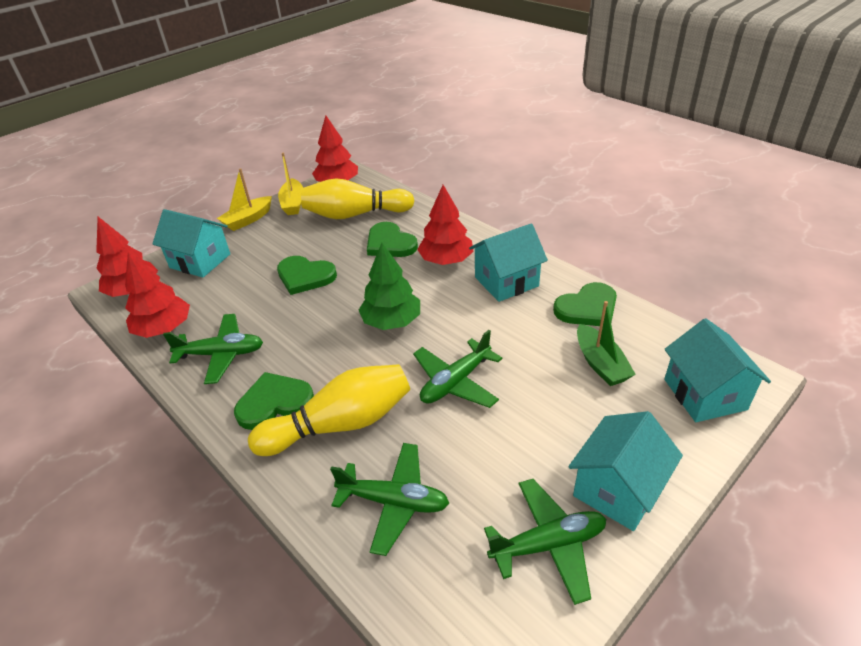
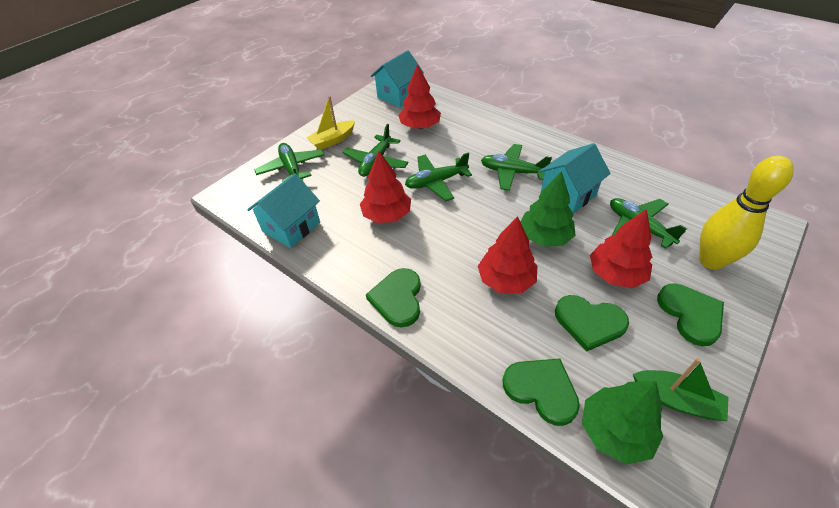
green plane: 4 -> 5
green tree: 1 -> 2
turquoise house: 4 -> 3
yellow boat: 2 -> 1
yellow bowling pin: 2 -> 1

